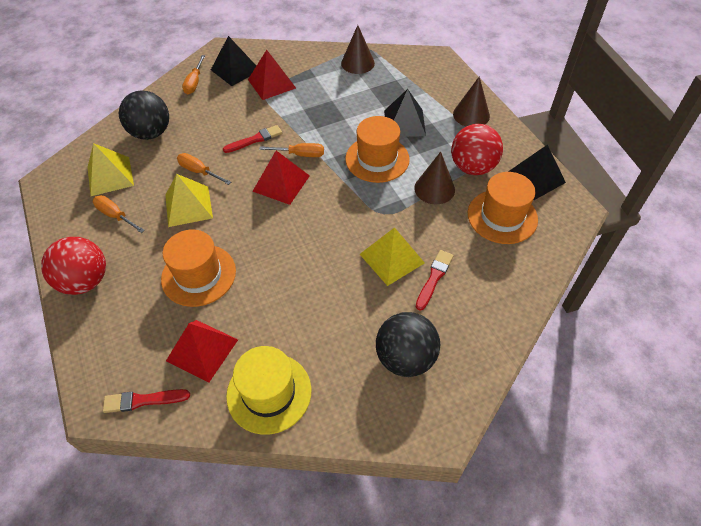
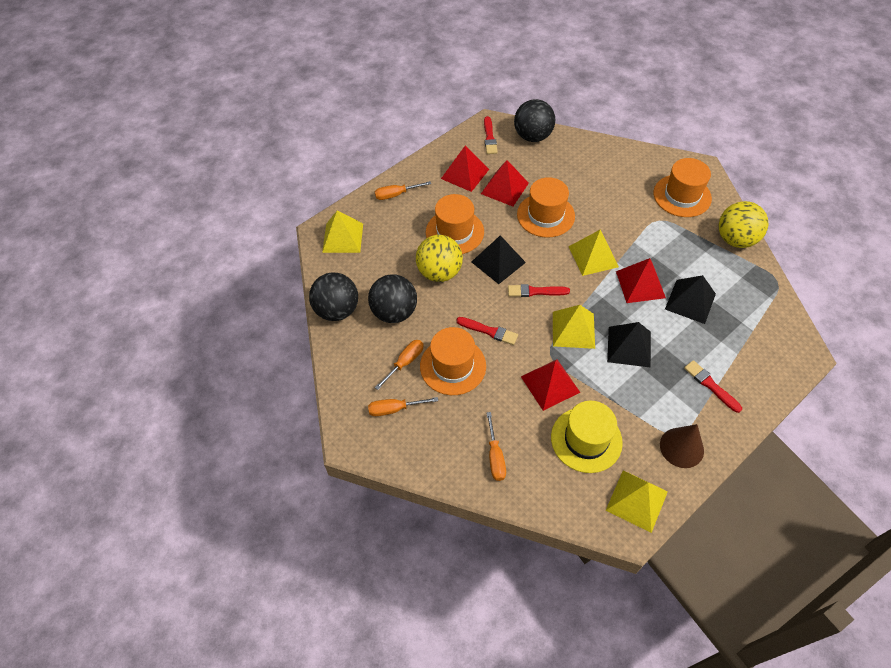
black ball: 2 -> 3
brown cone: 3 -> 1
orange hat: 3 -> 4
red ball: 2 -> 0
red brush: 3 -> 4
red pyramid: 3 -> 4
yellow ball: 0 -> 2
yellow pyramid: 3 -> 4

